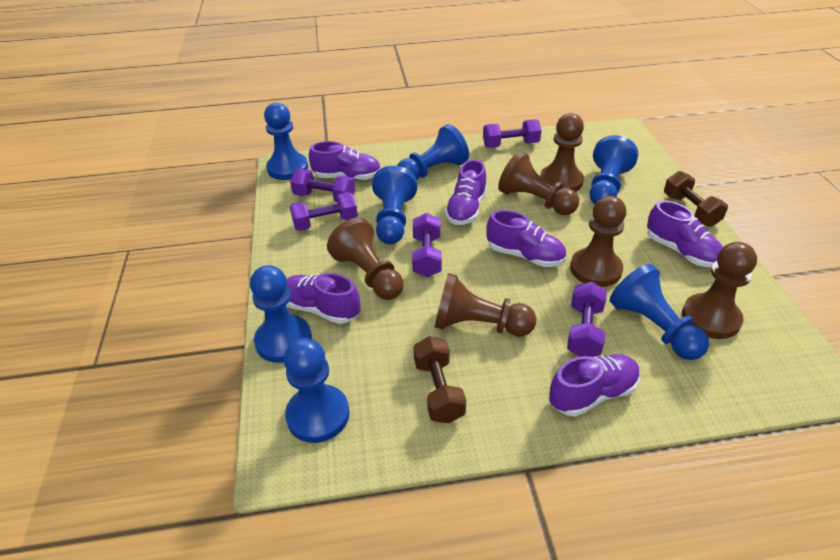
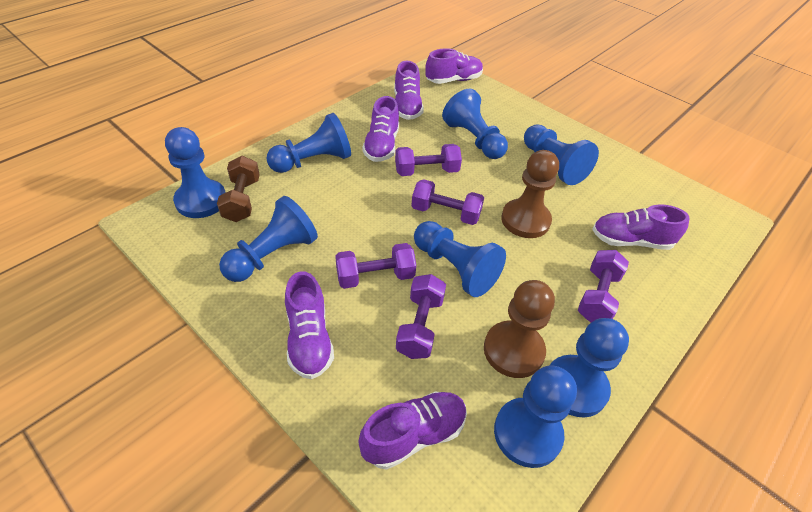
blue pawn: 7 -> 8
brown dumbbell: 2 -> 1
brown pawn: 6 -> 2

